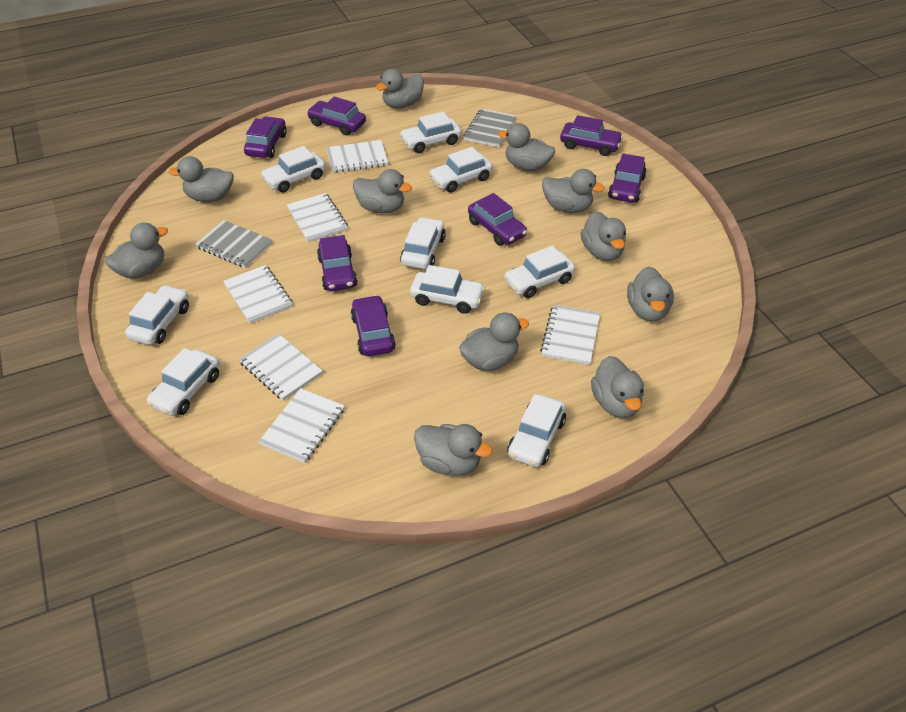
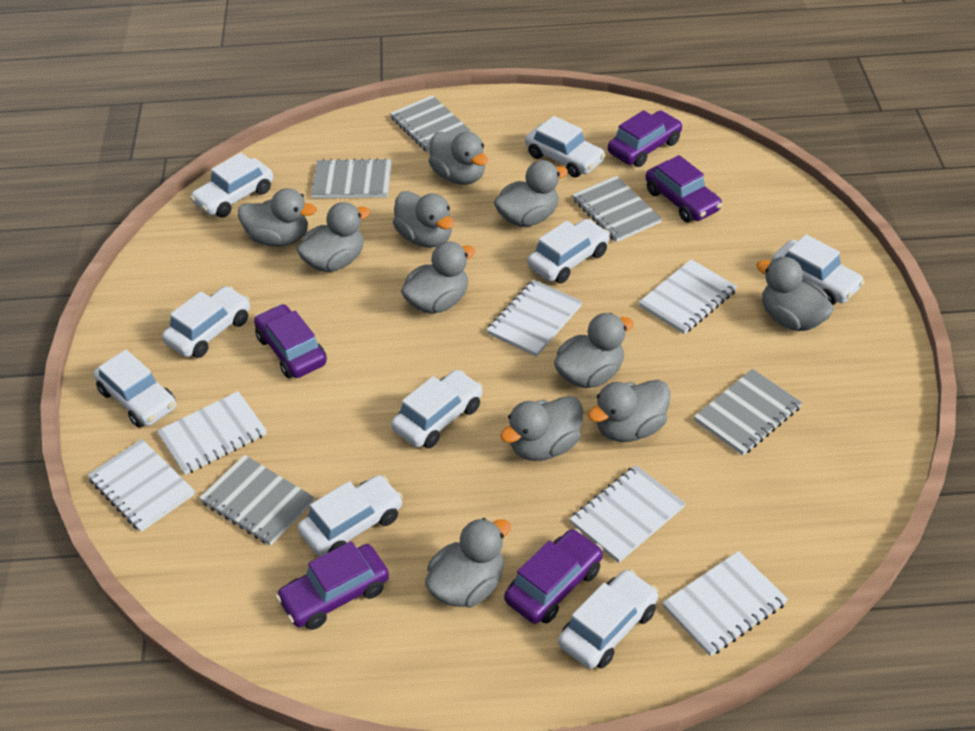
grey notebook: 2 -> 5
purple car: 7 -> 5

